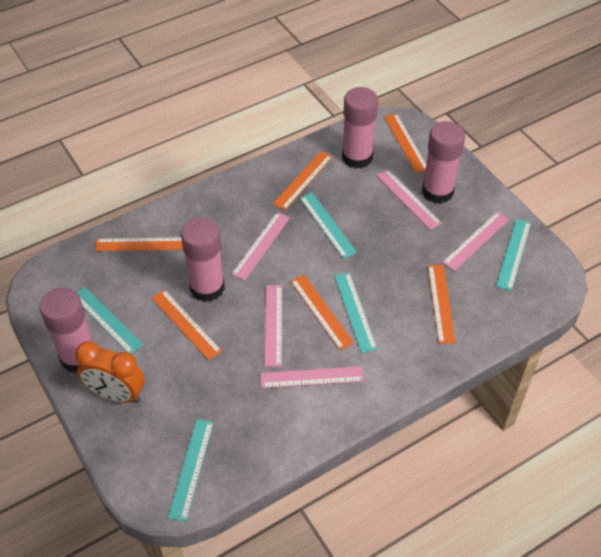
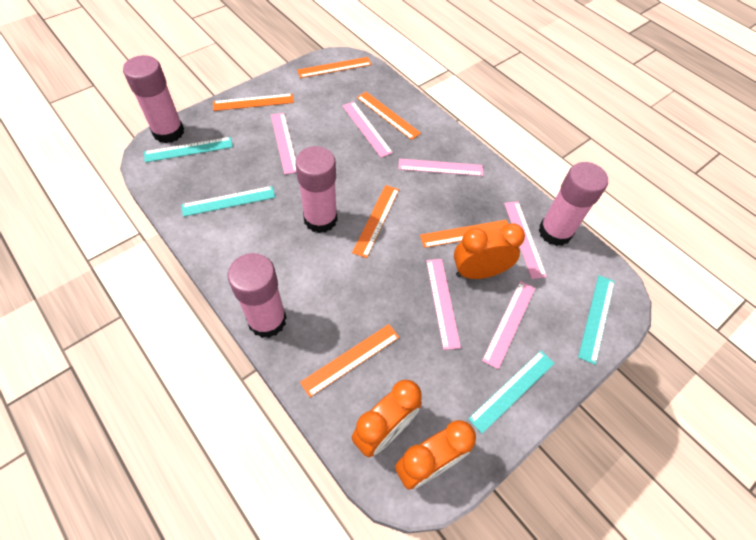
orange clock: 1 -> 3
pink ruler: 5 -> 6
turquoise ruler: 5 -> 4

